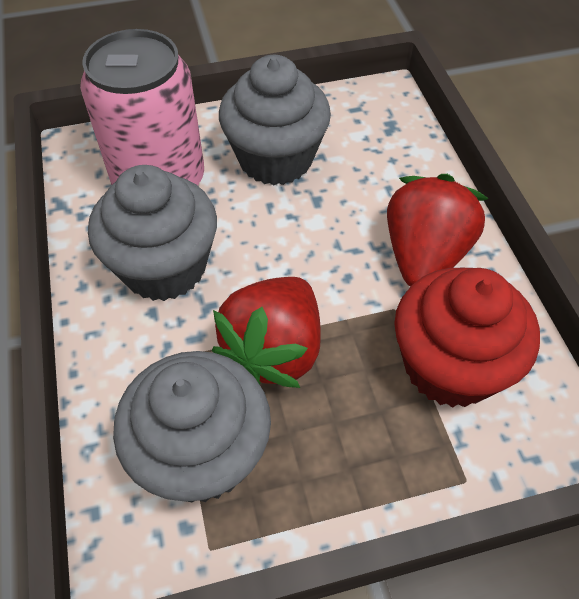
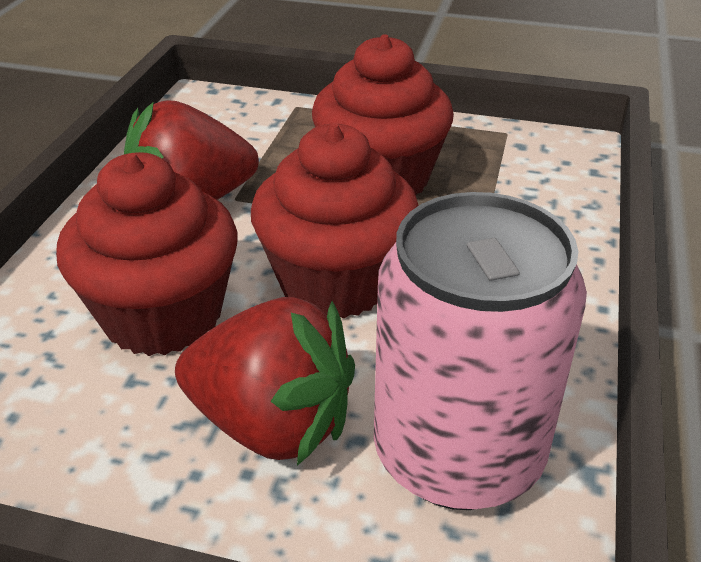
grey cupcake: 3 -> 0
red cupcake: 1 -> 3

